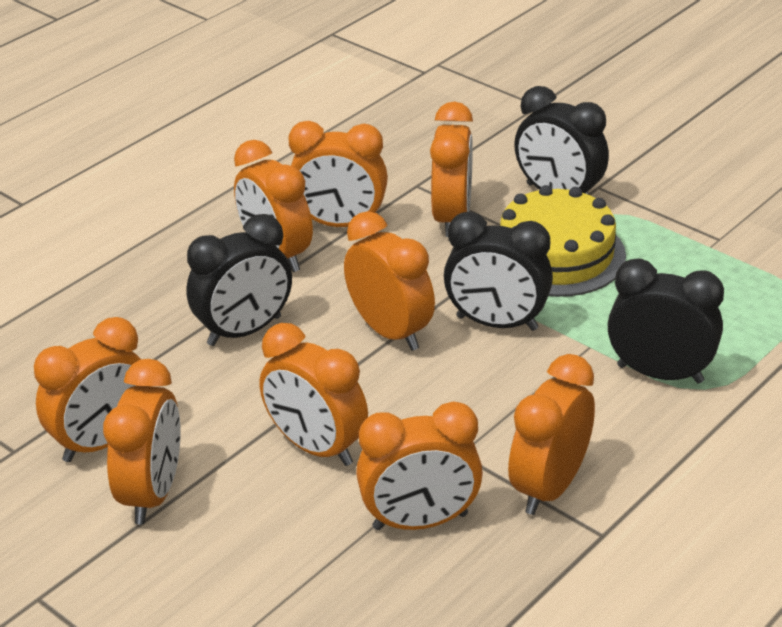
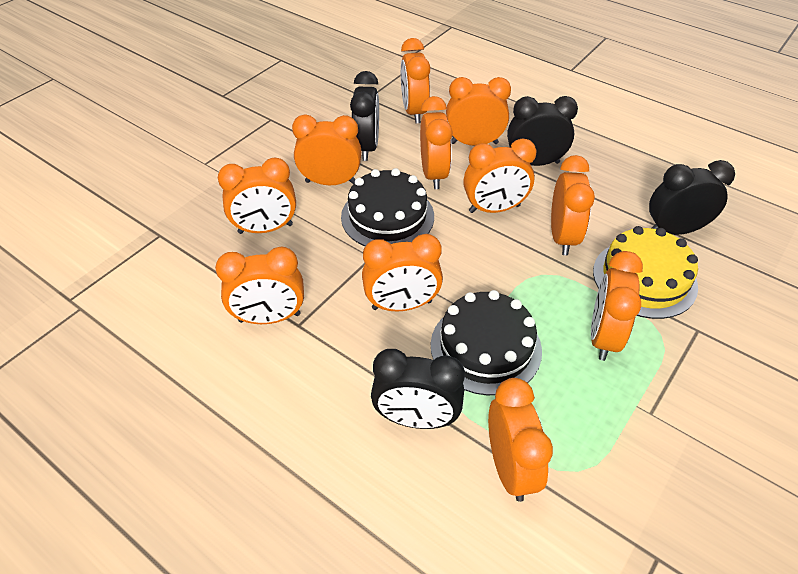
black cake: 0 -> 2
orange clock: 9 -> 11

